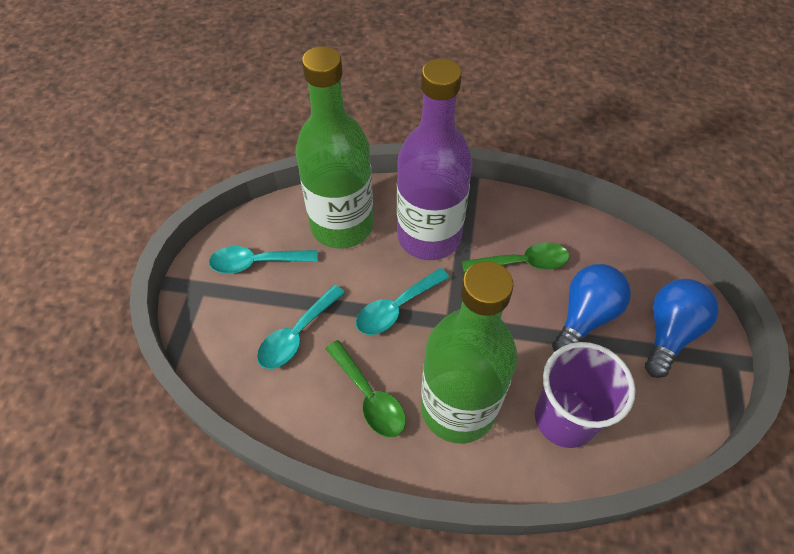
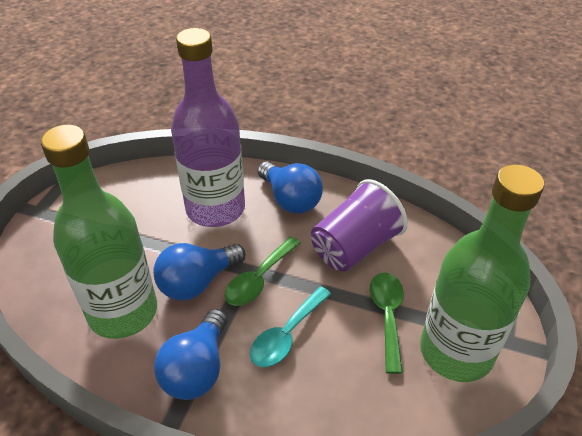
blue light bulb: 2 -> 3
turquoise spoon: 3 -> 1

